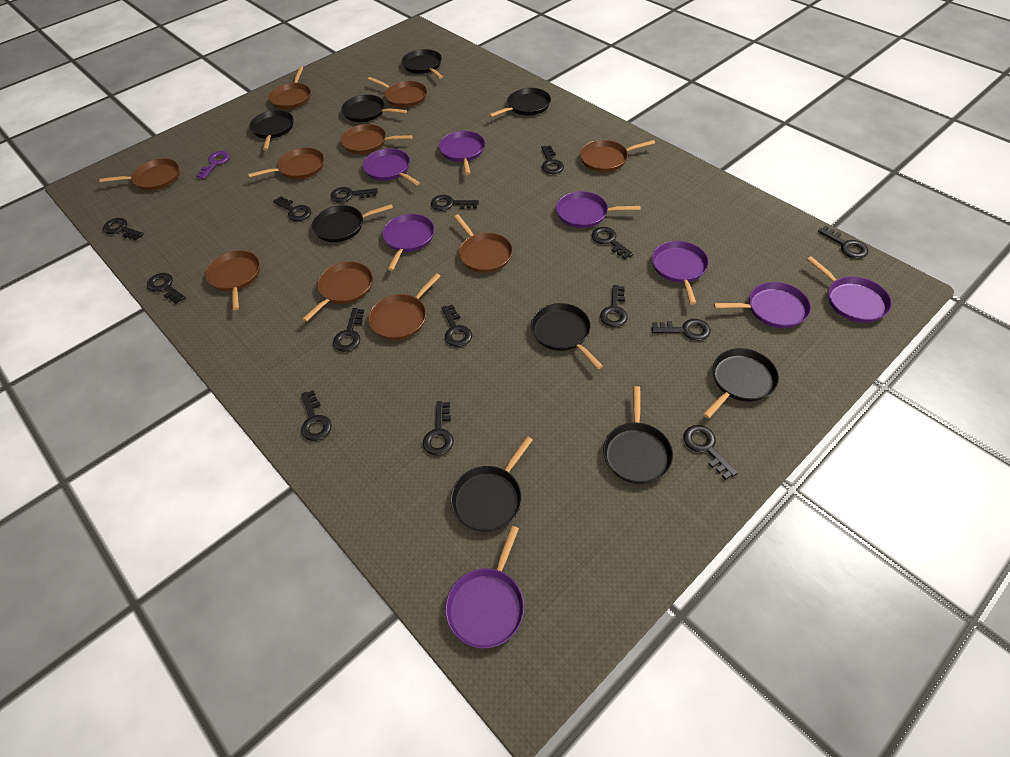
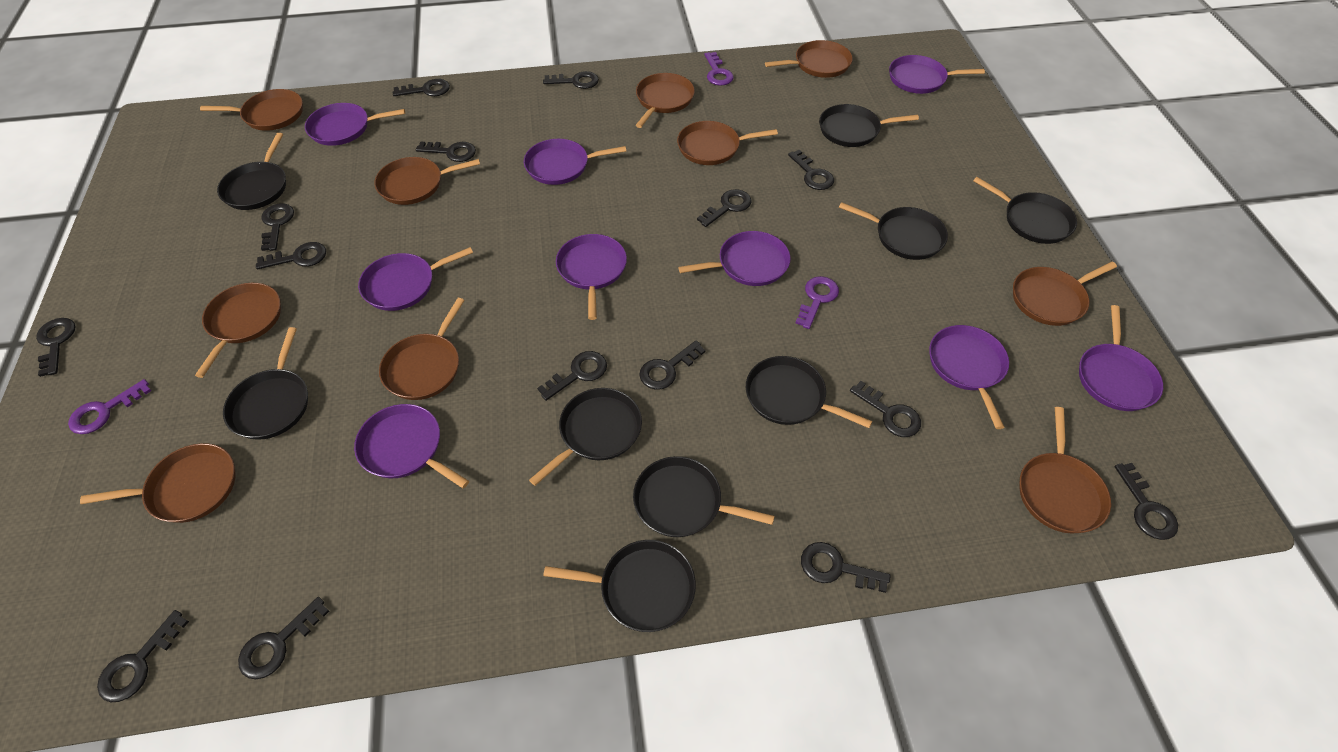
purple key: 1 -> 3
purple pan: 8 -> 9

